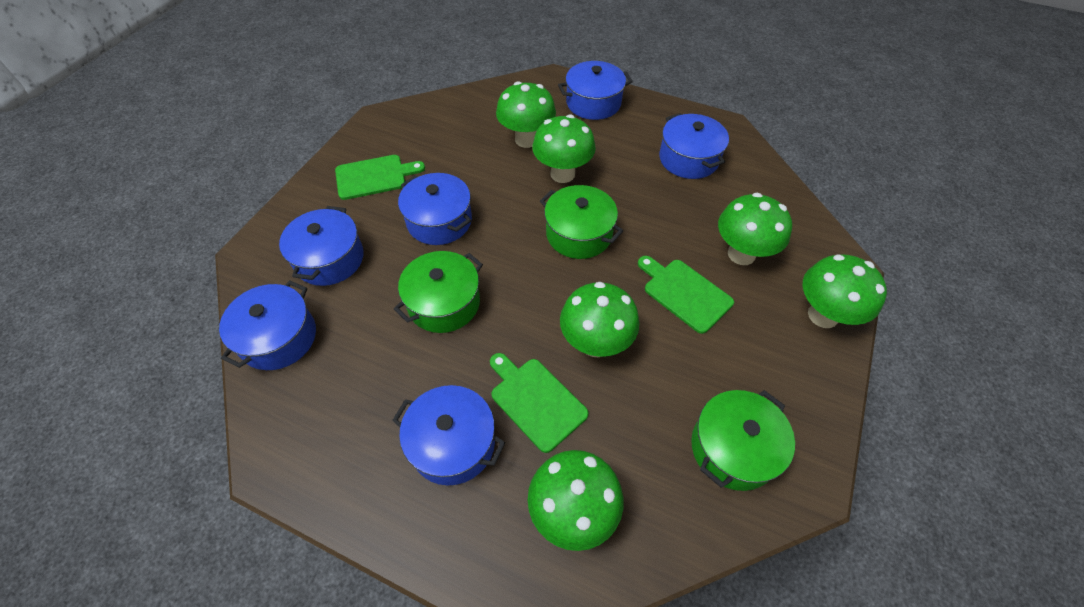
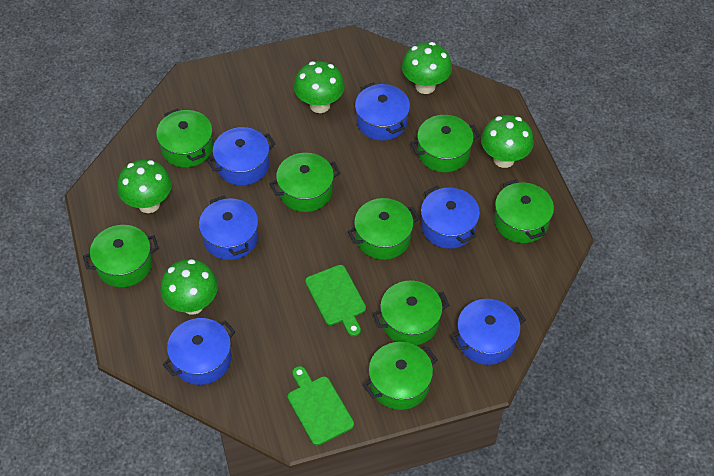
green cutting board: 3 -> 2
green mushroom: 6 -> 5
green pot: 3 -> 8

